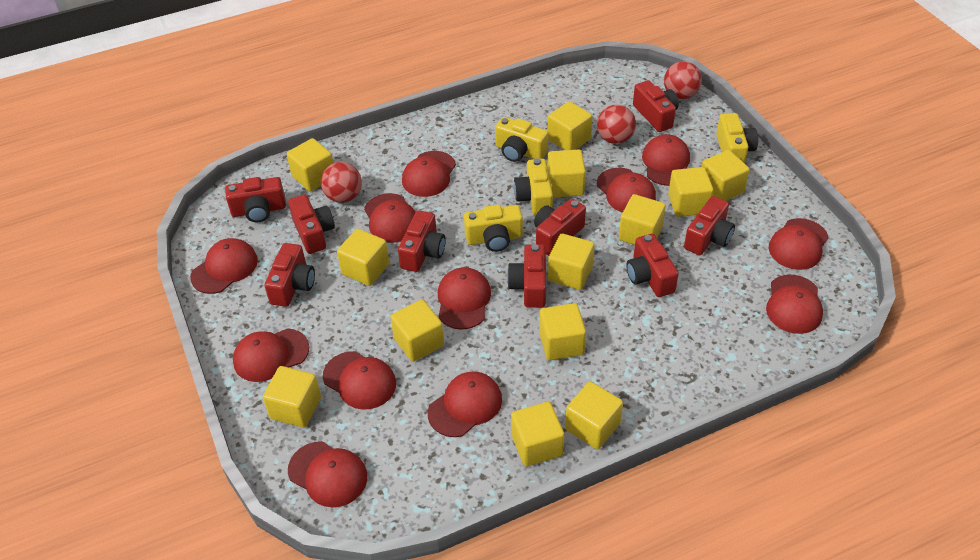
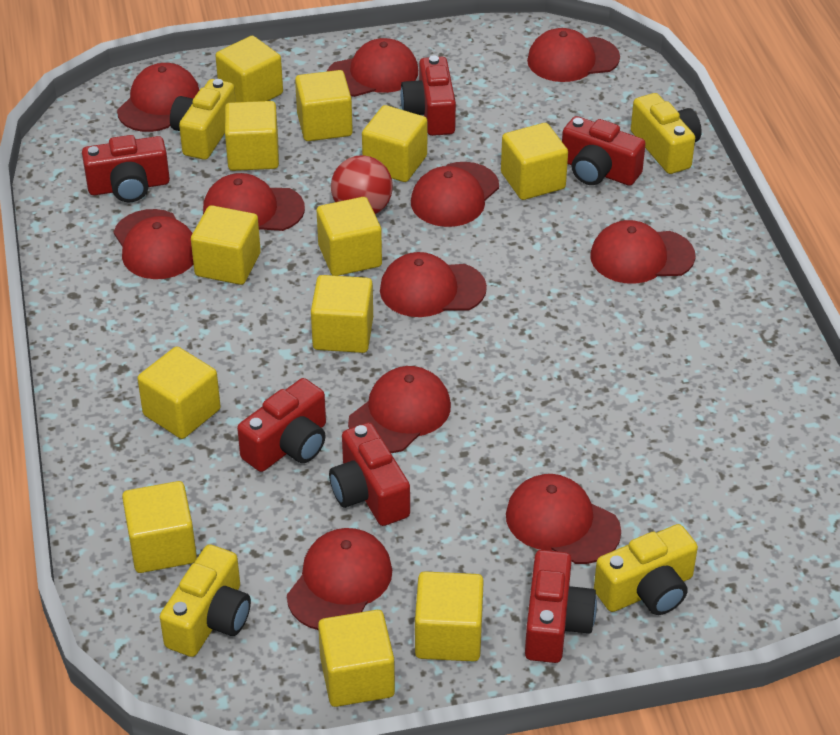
red ball: 3 -> 1
red camera: 9 -> 6
red cap: 12 -> 11
yellow cube: 13 -> 12

